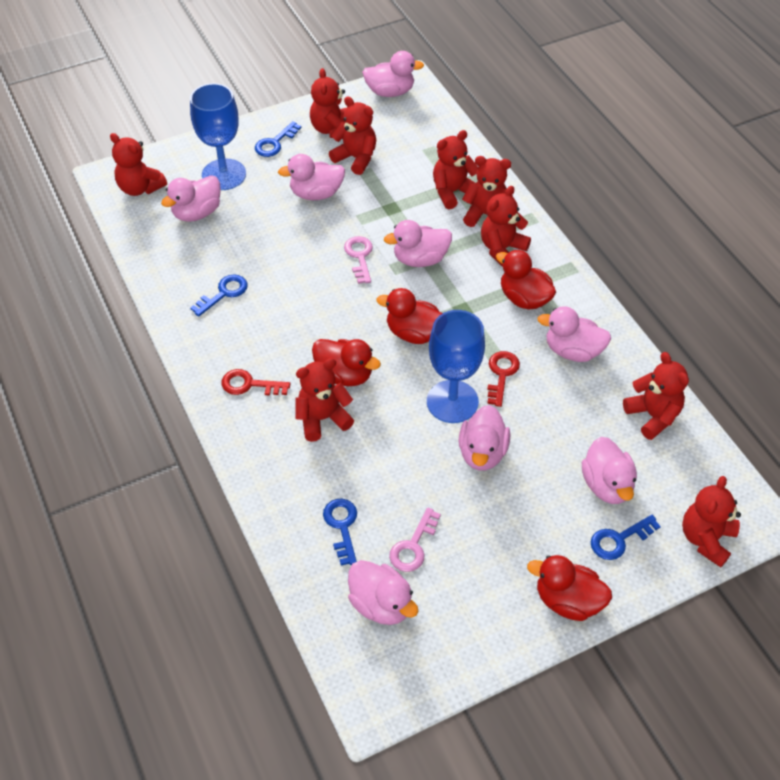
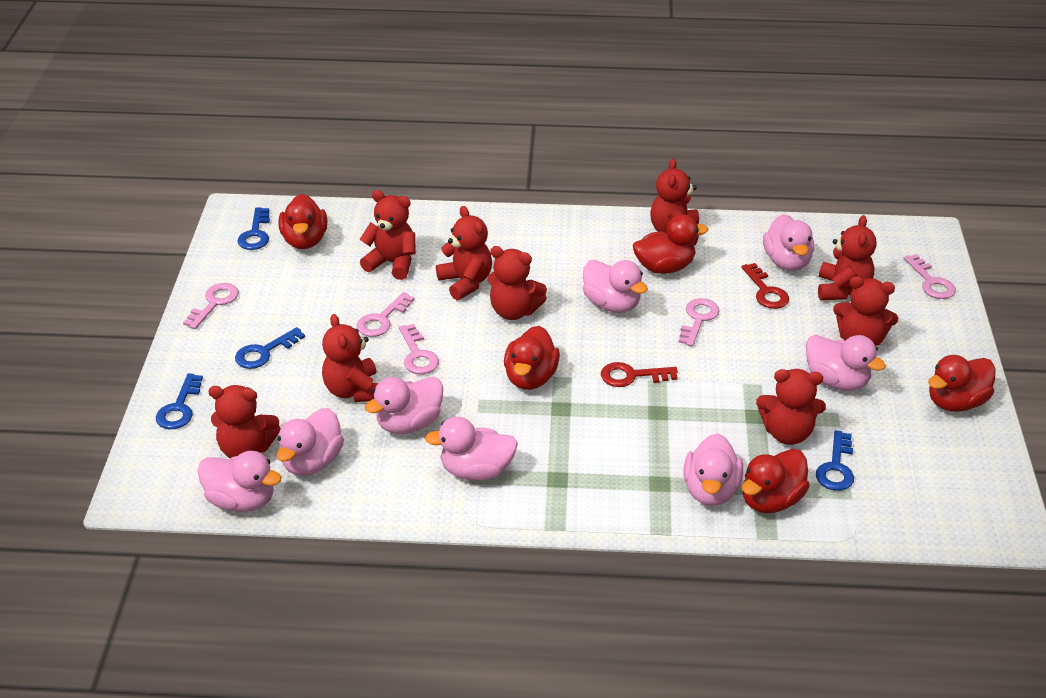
blue goblet: 2 -> 0
pink key: 2 -> 5
red duck: 4 -> 5

